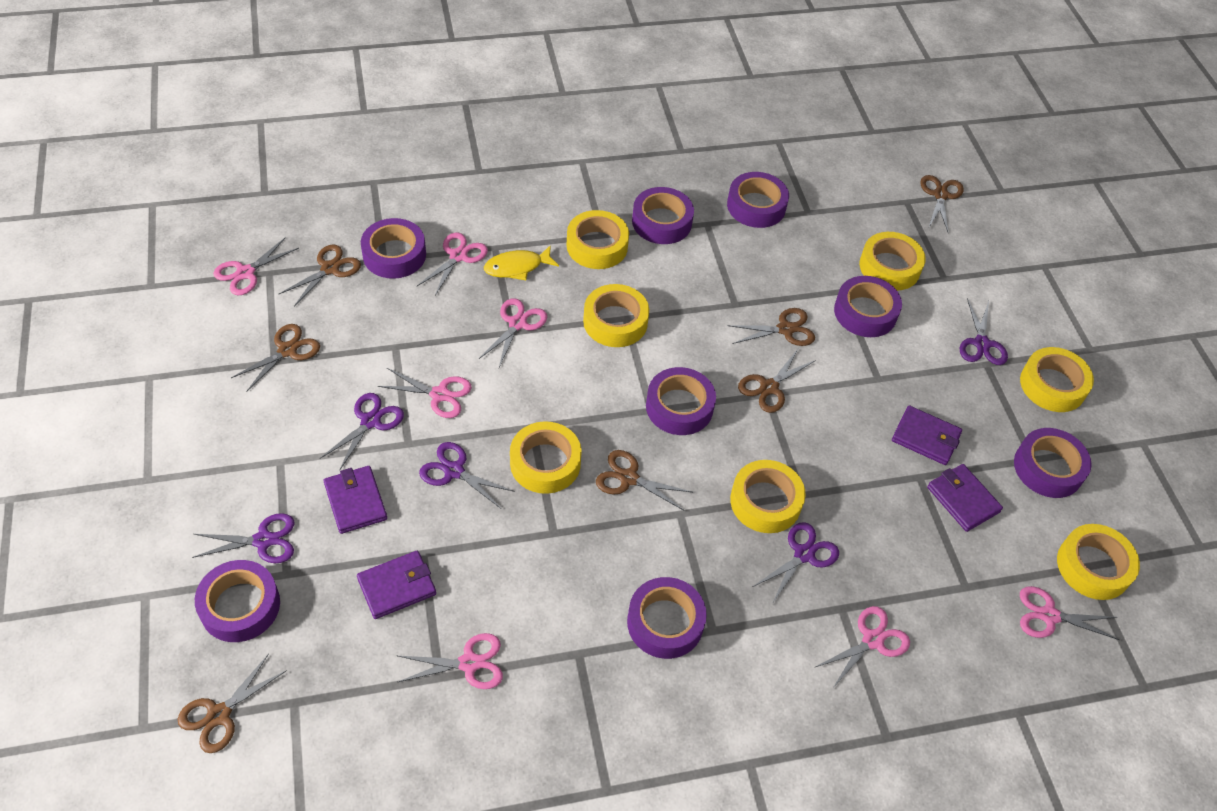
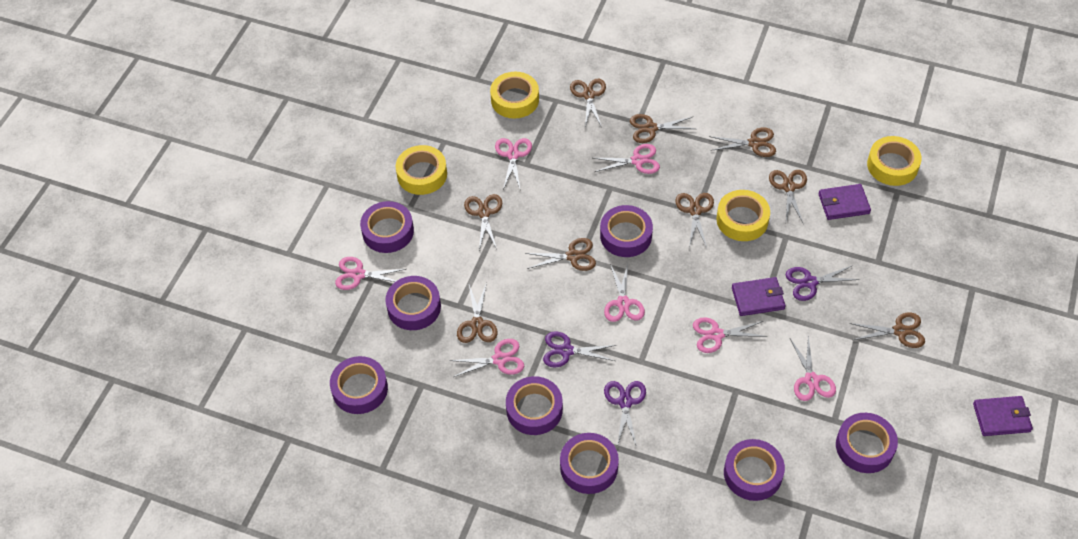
brown scissors: 7 -> 9
purple scissors: 5 -> 3
purple wallet: 4 -> 3
yellow fish: 1 -> 0
yellow tape: 7 -> 4

